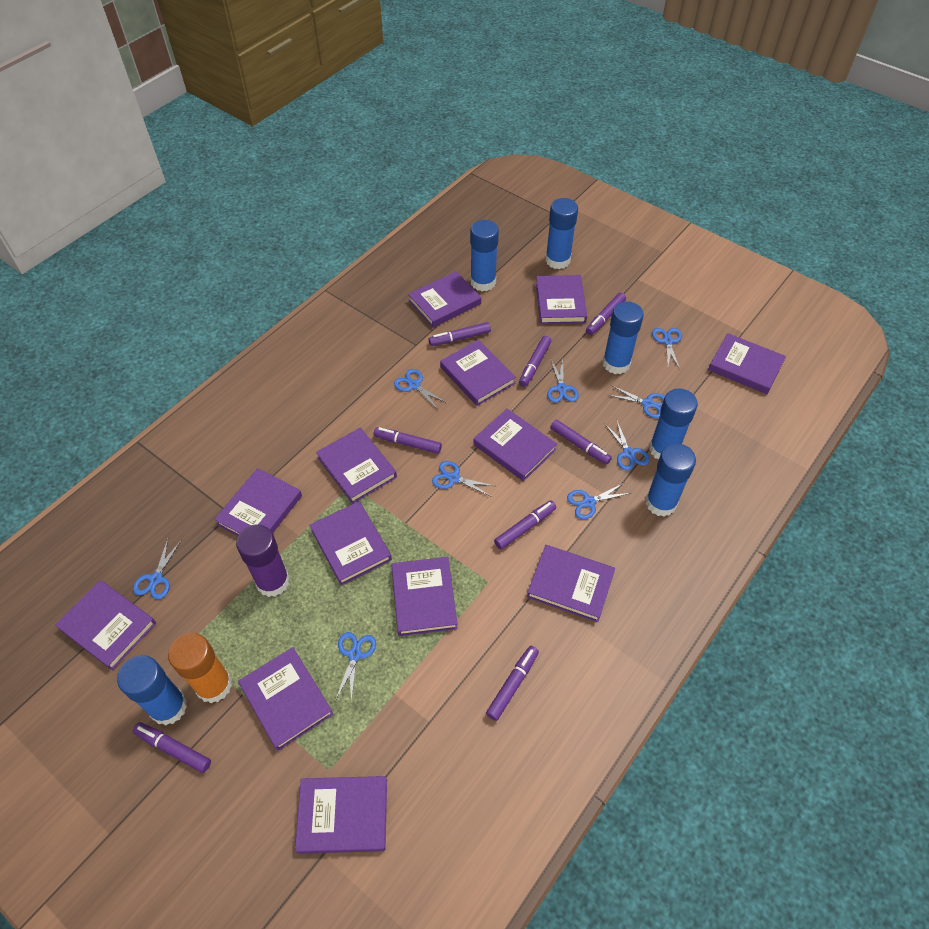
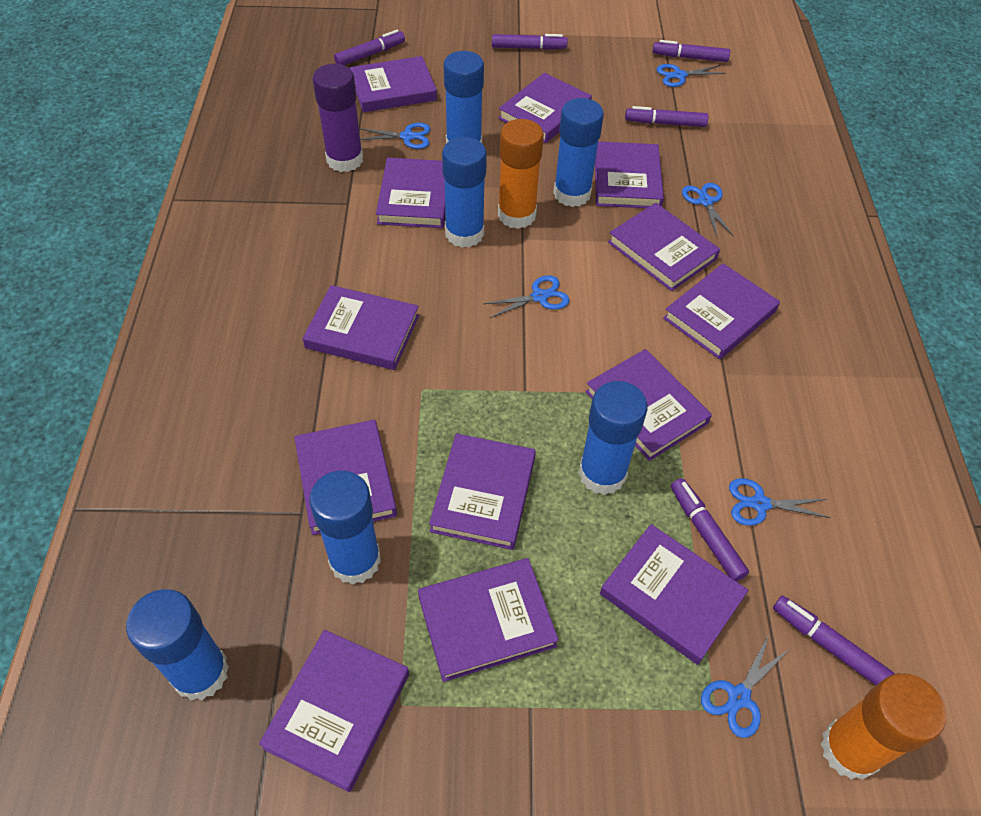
blue scissors: 9 -> 6
orange glue stick: 1 -> 2
purple marker: 8 -> 6

